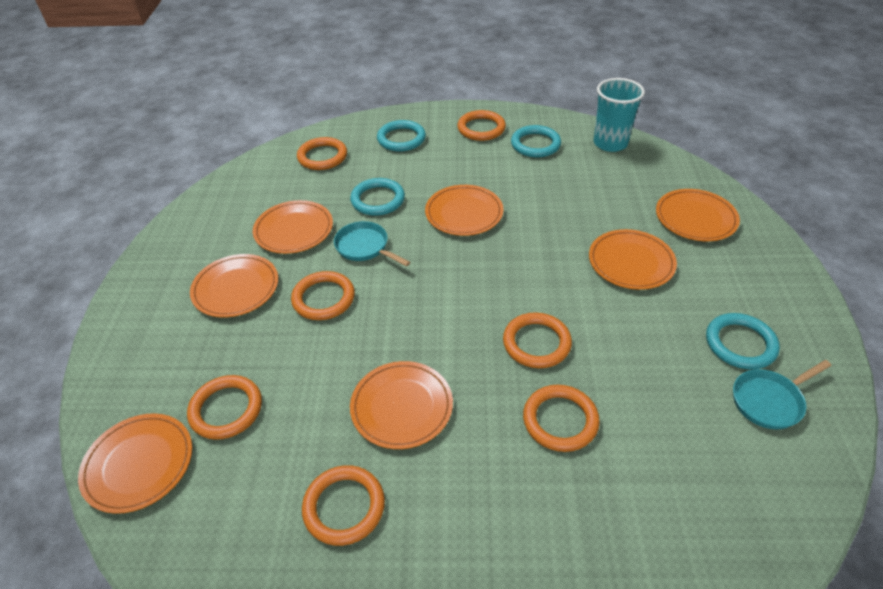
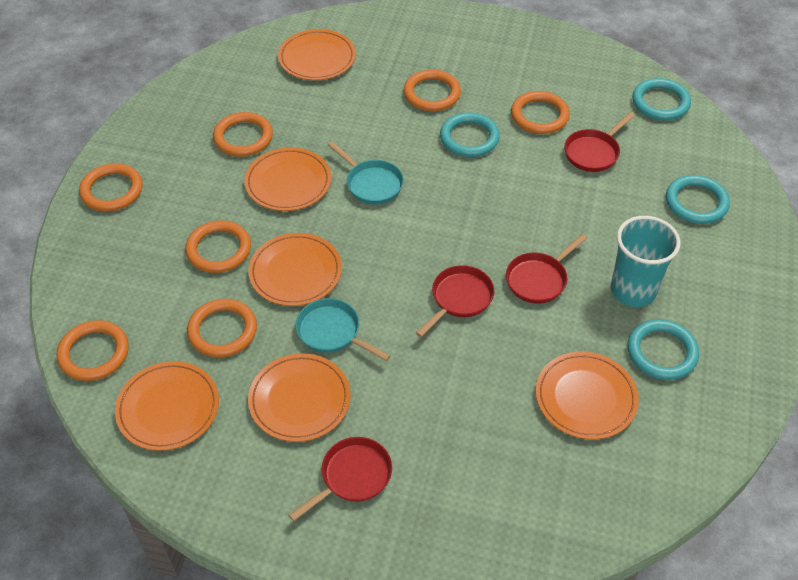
orange plate: 7 -> 6
red pan: 0 -> 4

